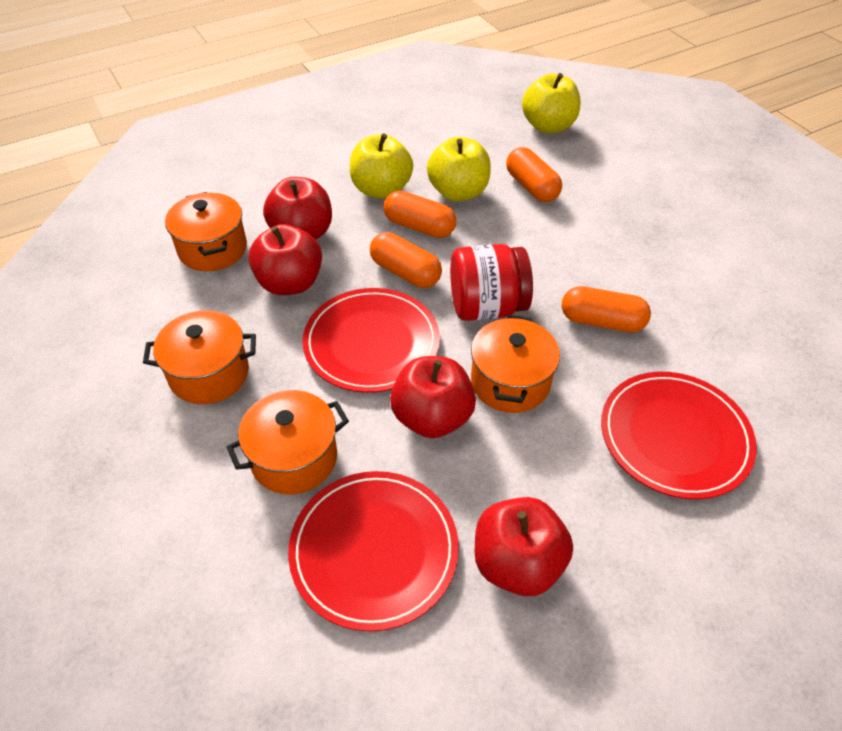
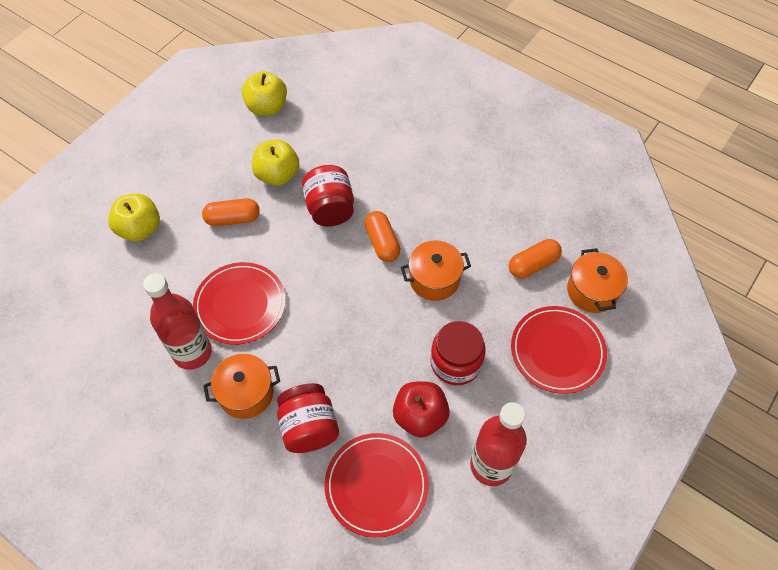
orange capsule: 4 -> 3
orange pot: 4 -> 3
red apple: 4 -> 1
red bottle: 0 -> 2
red jar: 1 -> 3

